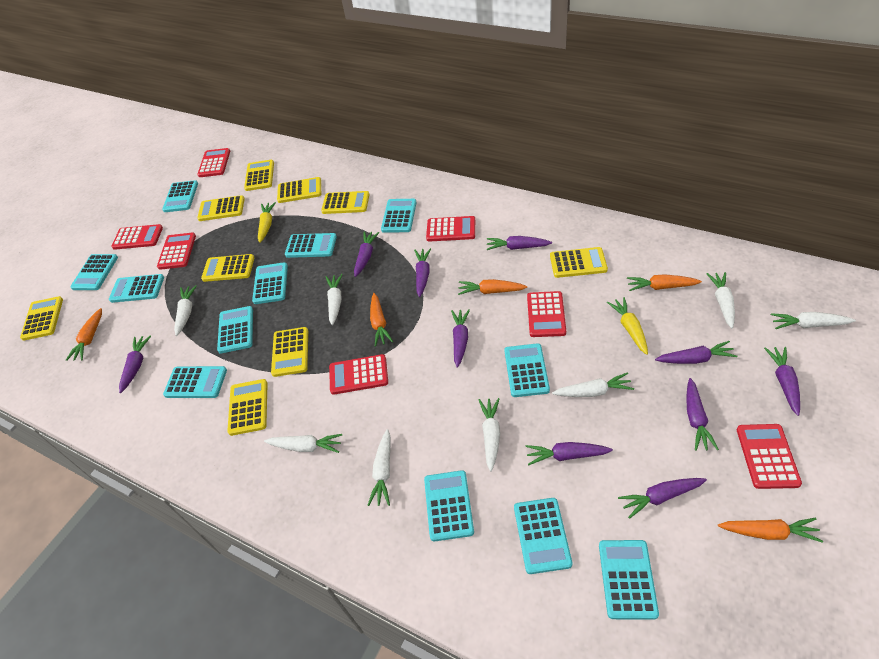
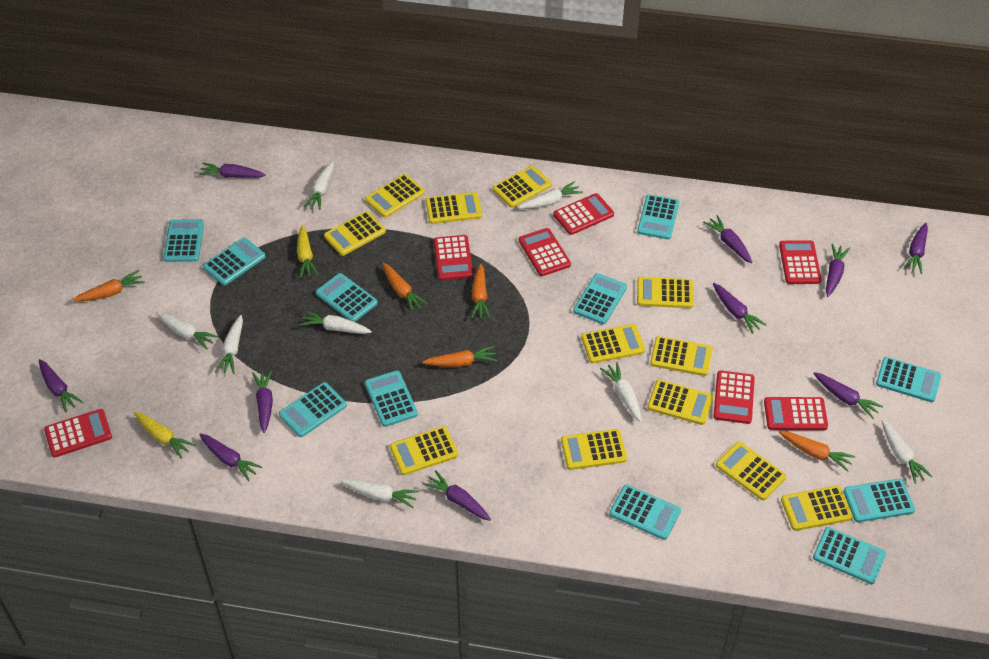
turquoise calculator: 12 -> 11
yellow calculator: 9 -> 12

